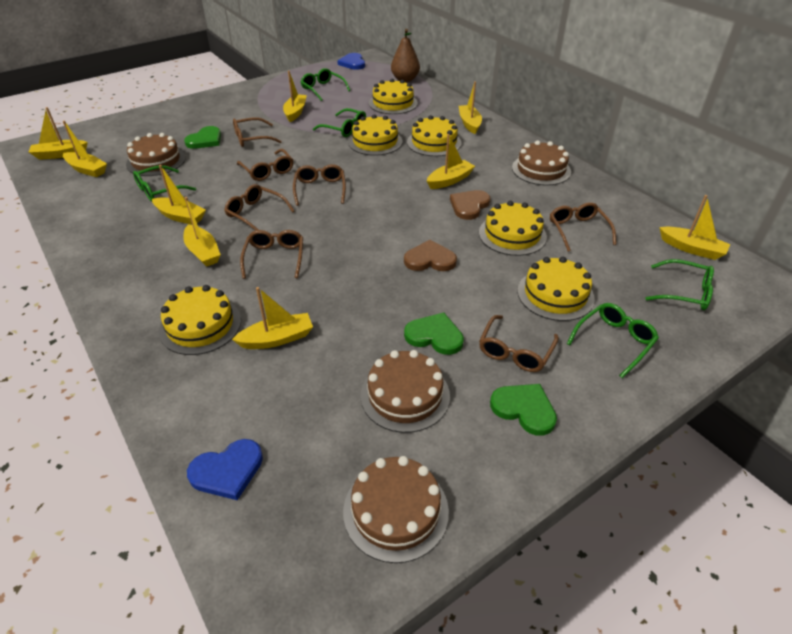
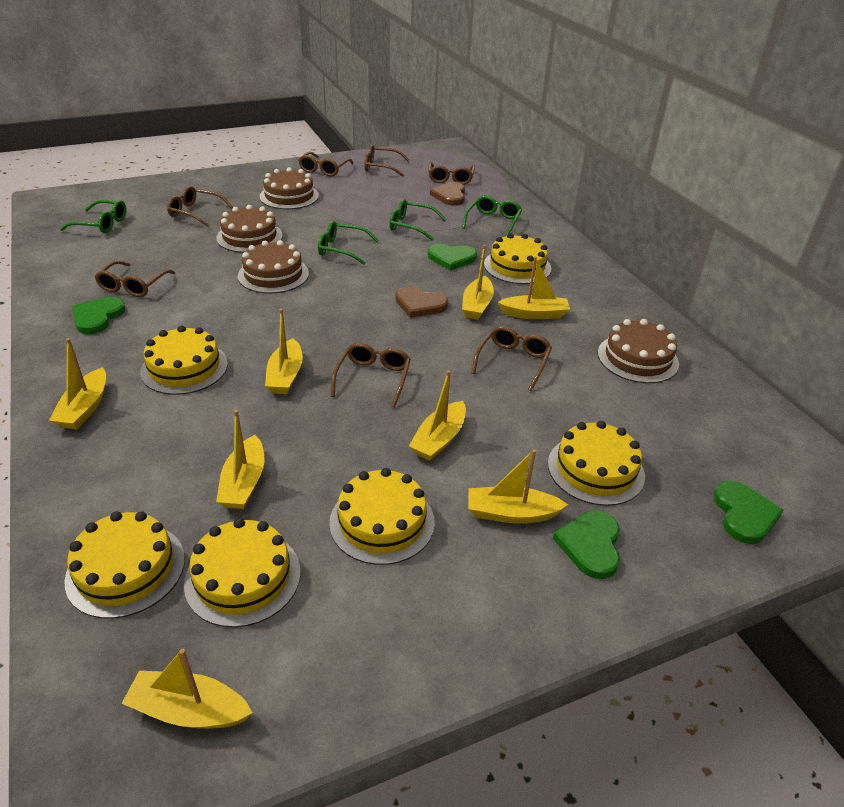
blue heart: 2 -> 0
brown pear: 1 -> 0
green glasses: 5 -> 4
green heart: 3 -> 4
yellow boat: 9 -> 8

